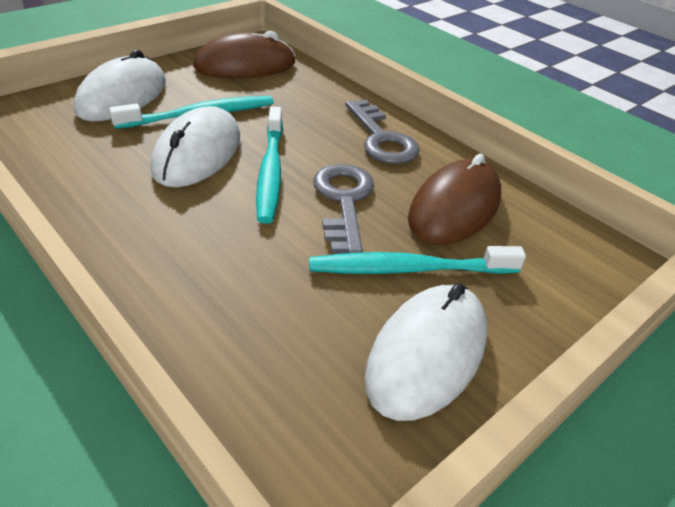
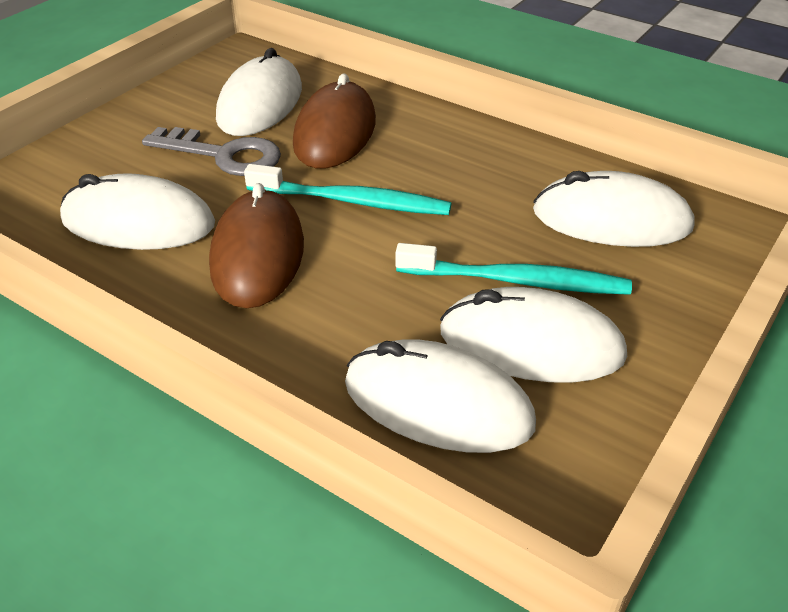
grey key: 2 -> 1
turquoise toothbrush: 3 -> 2
white mouse: 3 -> 5

